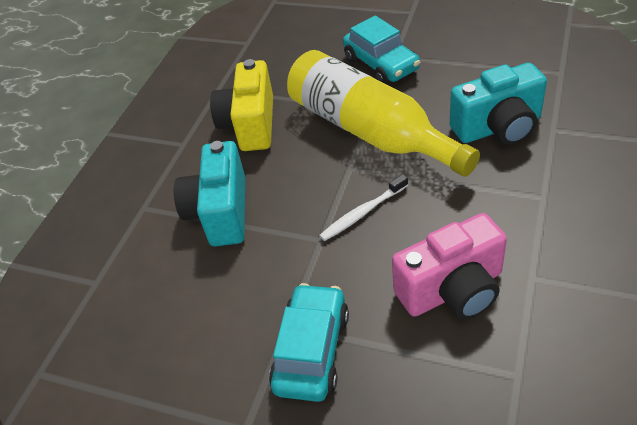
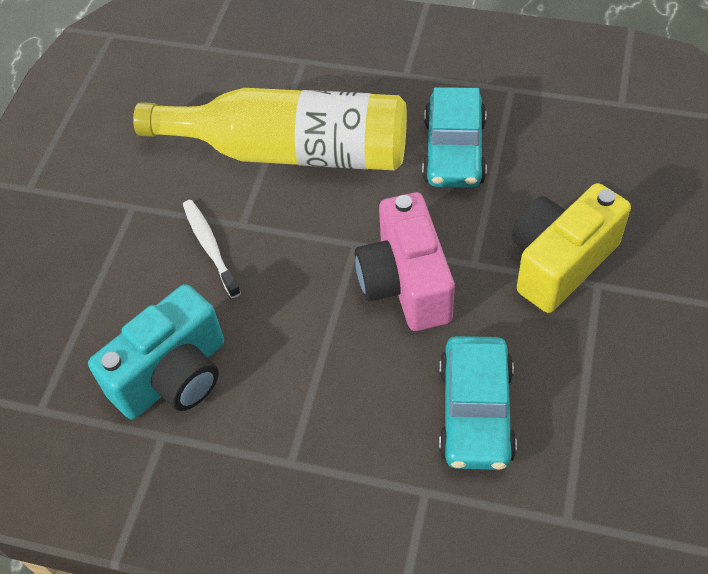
turquoise camera: 2 -> 1

